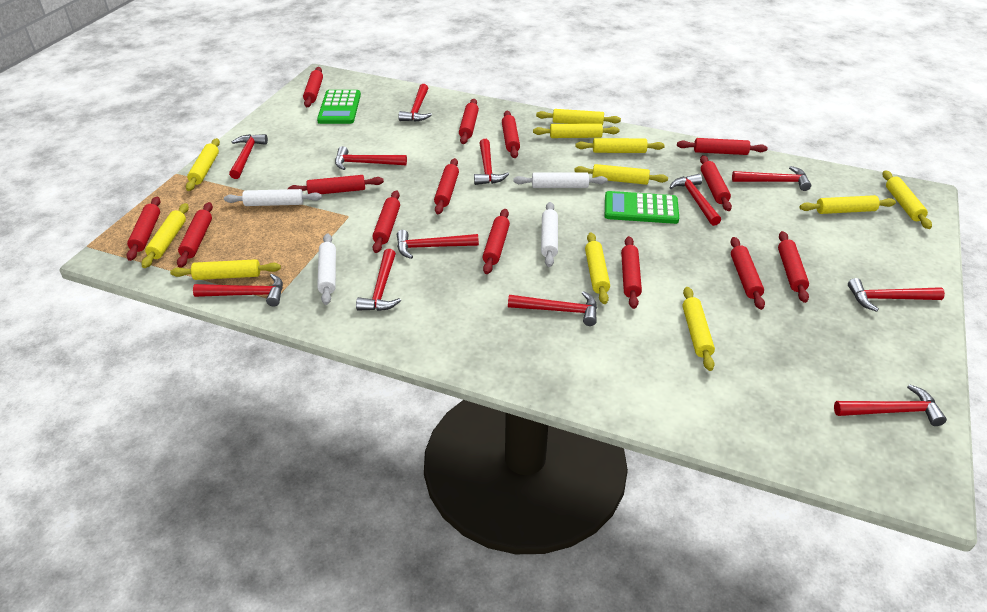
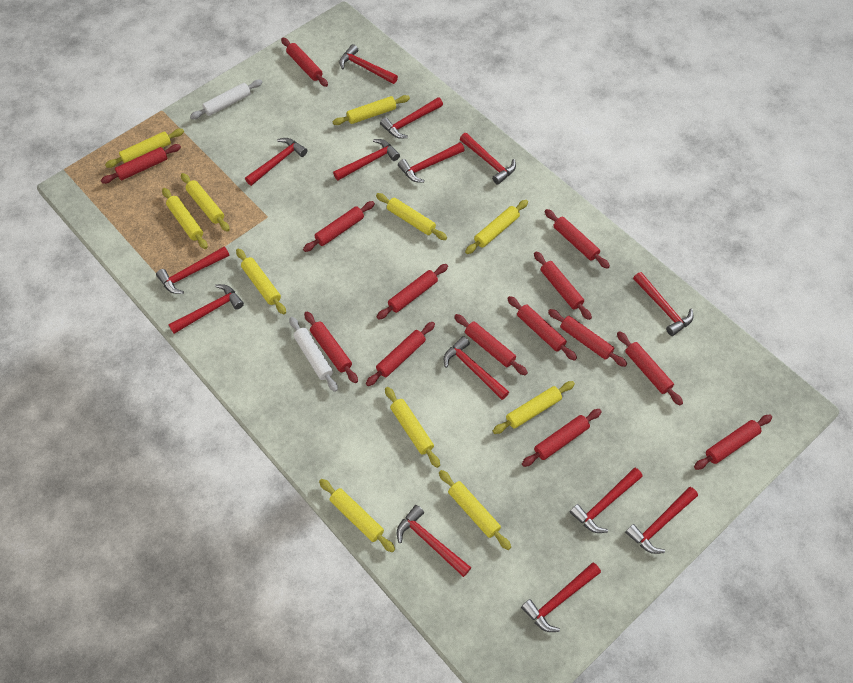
green calculator: 2 -> 0
red hammer: 12 -> 14
white rolling pin: 4 -> 2

